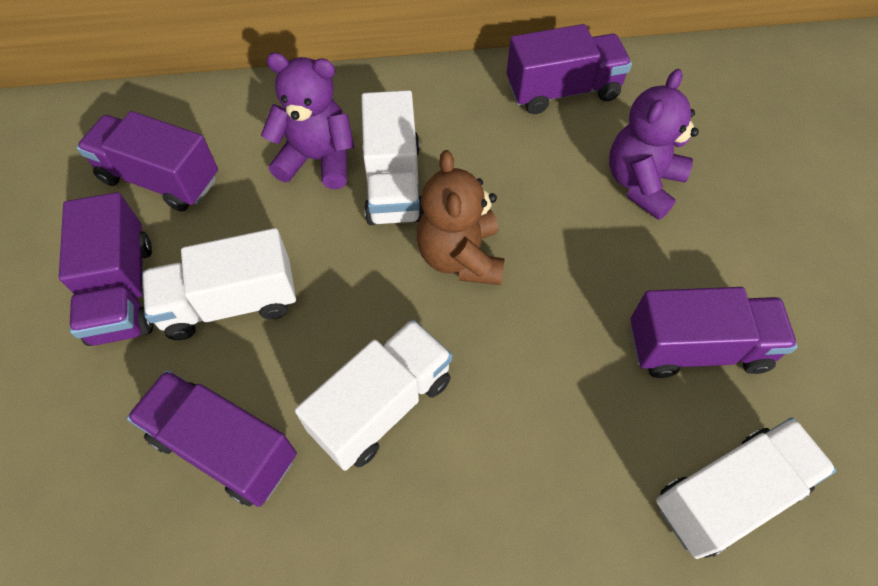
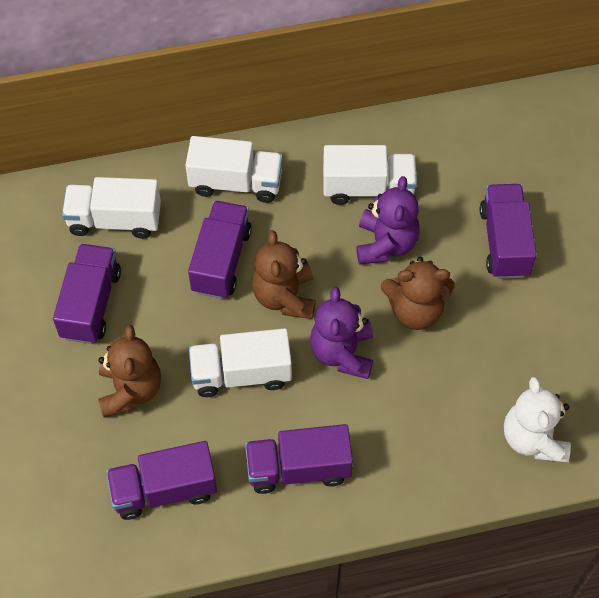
brown teddy bear: 1 -> 3
white teddy bear: 0 -> 1

